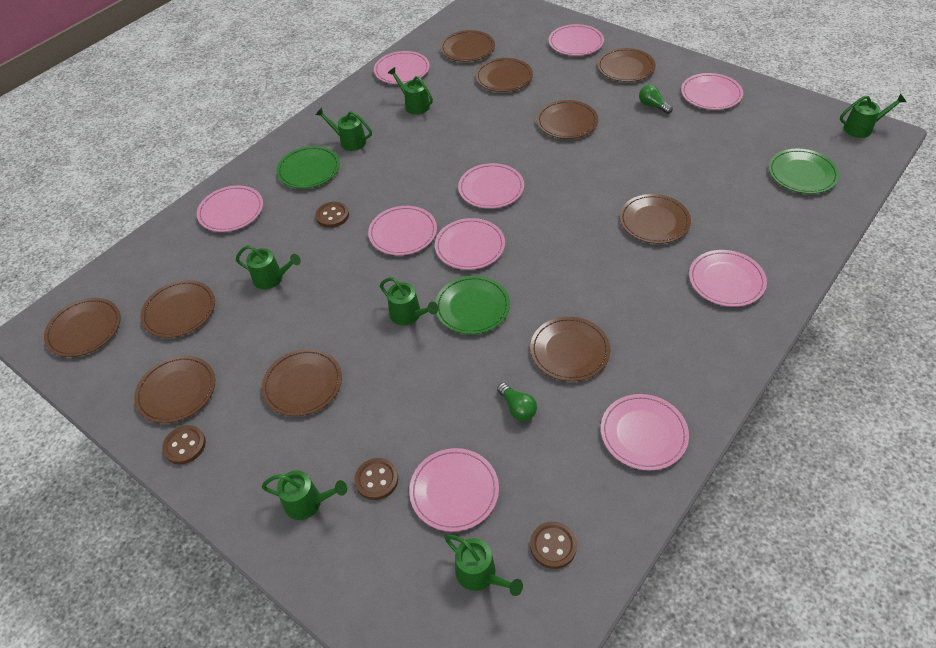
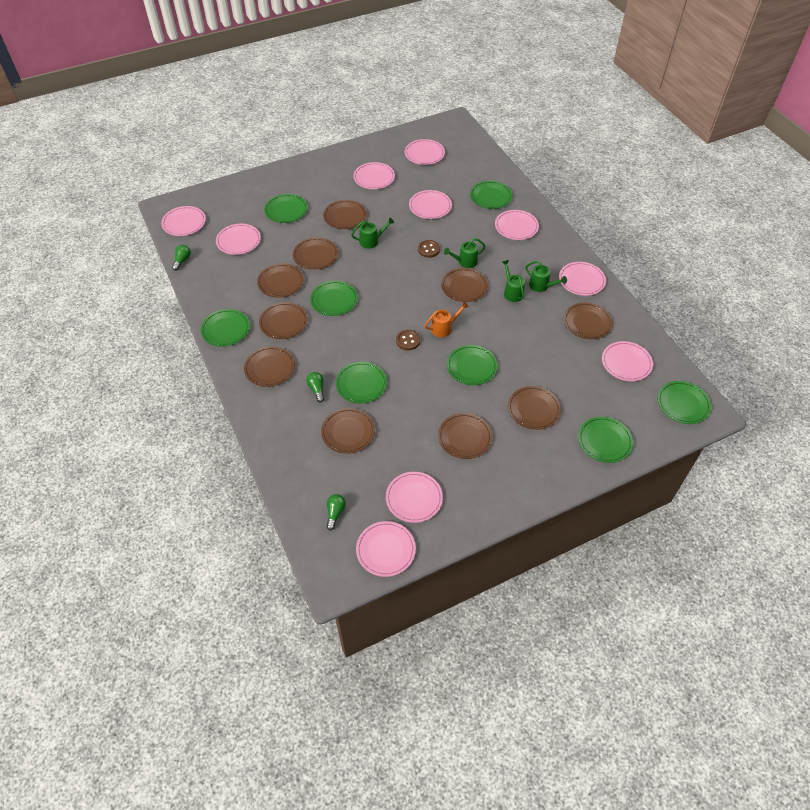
brown button: 4 -> 2
green light bulb: 2 -> 3
green plate: 3 -> 8
green watering can: 7 -> 4
orange watering can: 0 -> 1

